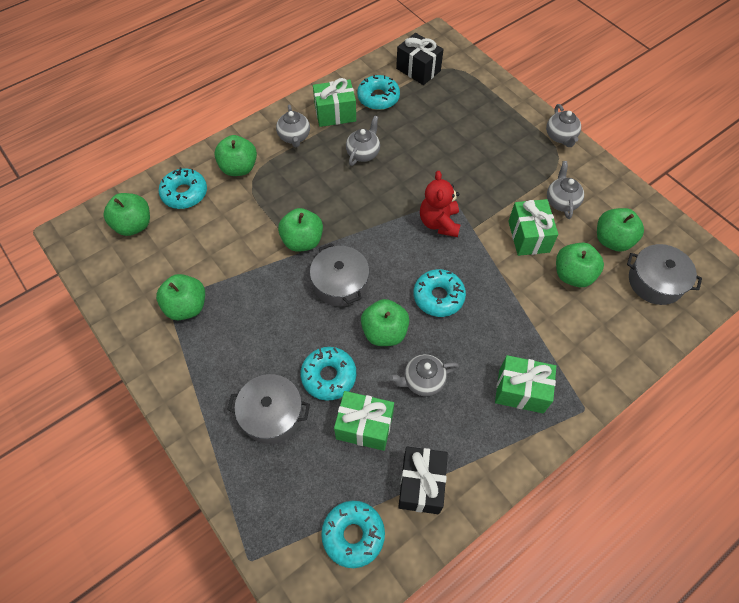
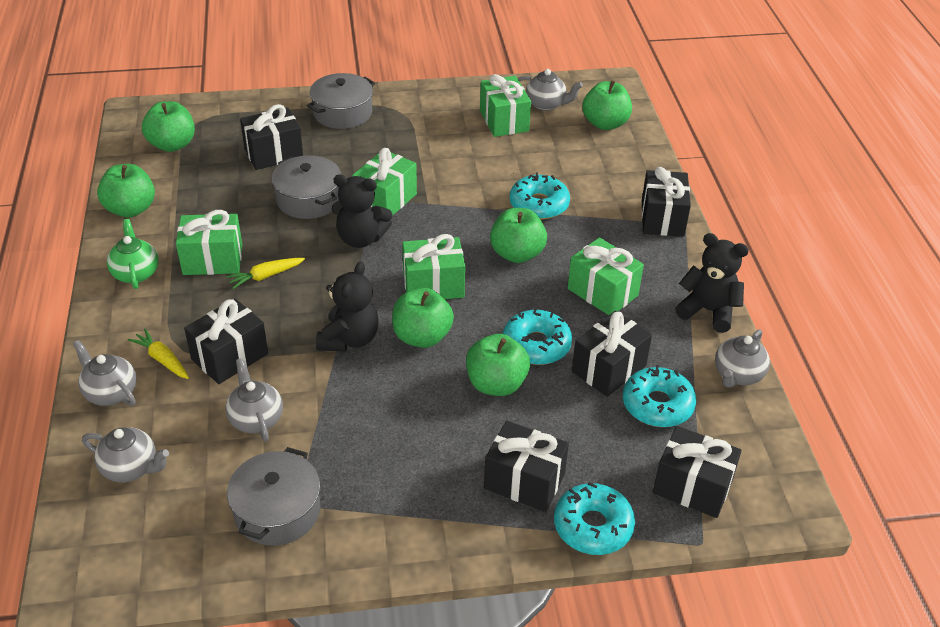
black gift: 2 -> 6
black teddy bear: 0 -> 3
green apple: 7 -> 6
green gift: 4 -> 5
green teapot: 0 -> 1
red teddy bear: 1 -> 0
turquoise donut: 5 -> 4
yellow carrot: 0 -> 2

